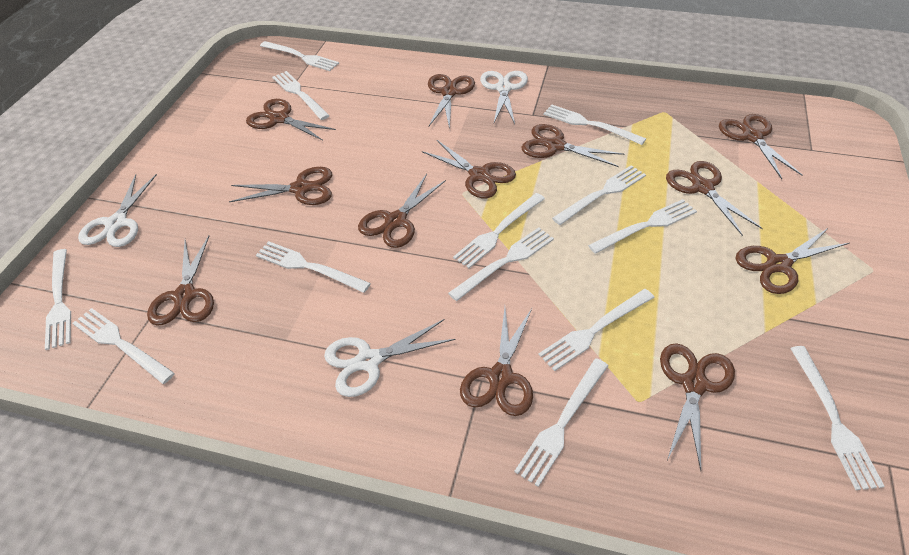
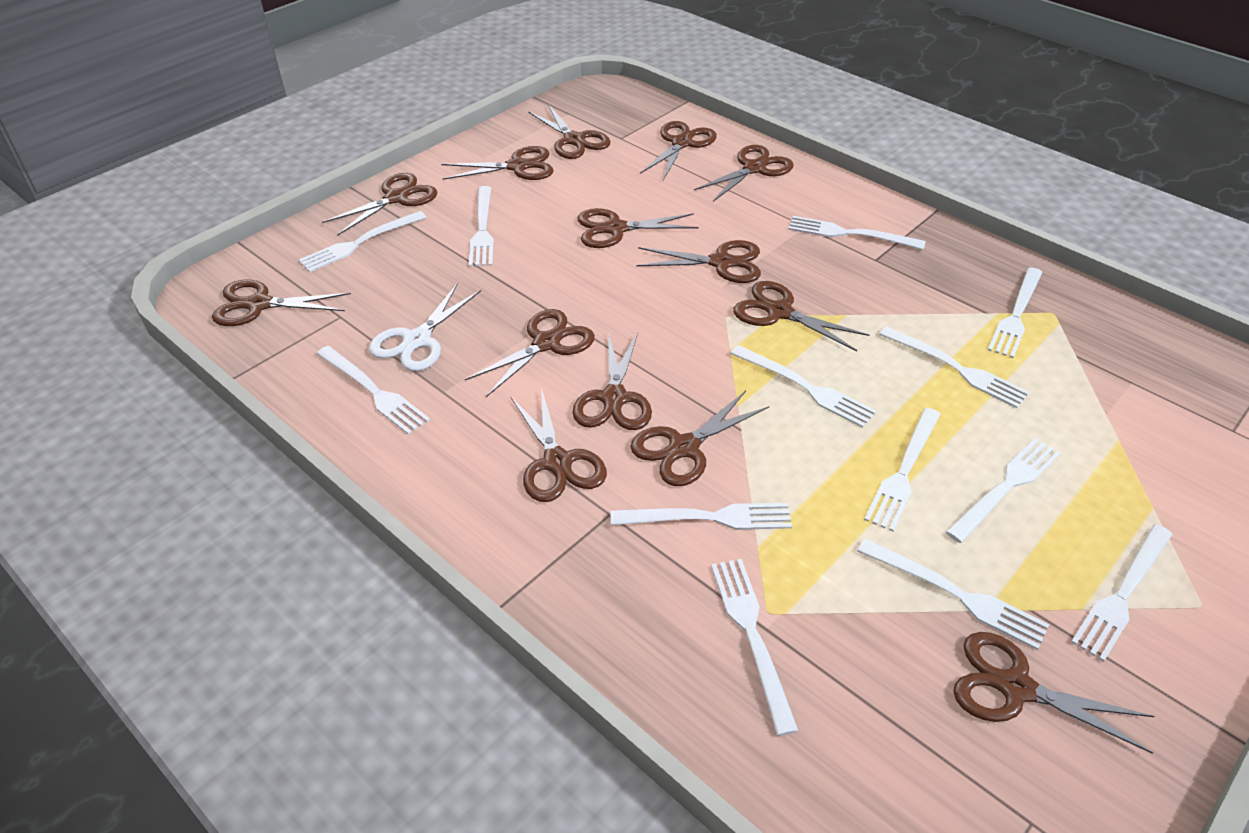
brown scissors: 12 -> 14
white scissors: 3 -> 1

